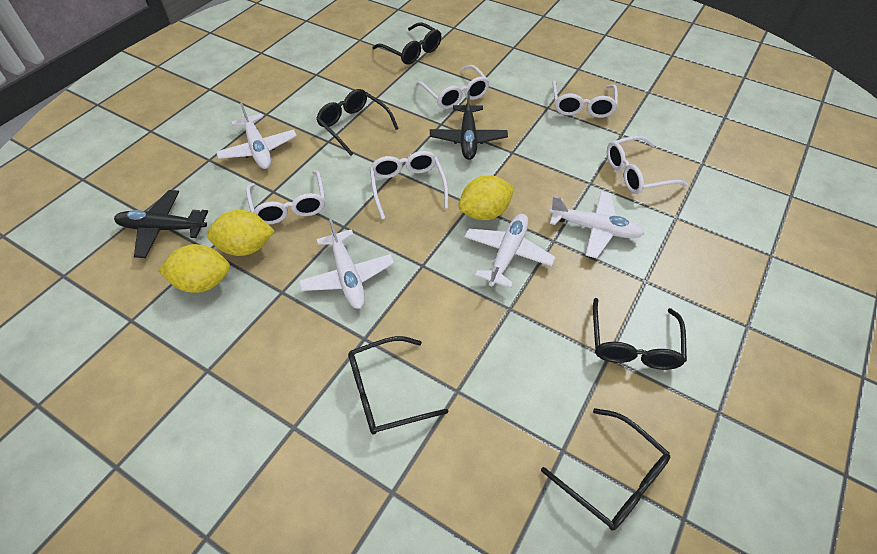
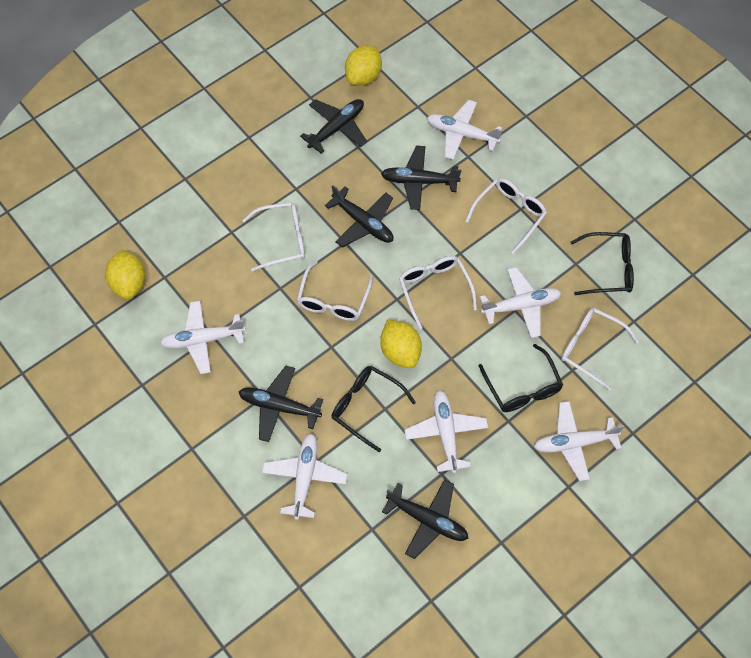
black glasses: 5 -> 3
black plane: 2 -> 5
white plane: 4 -> 6

